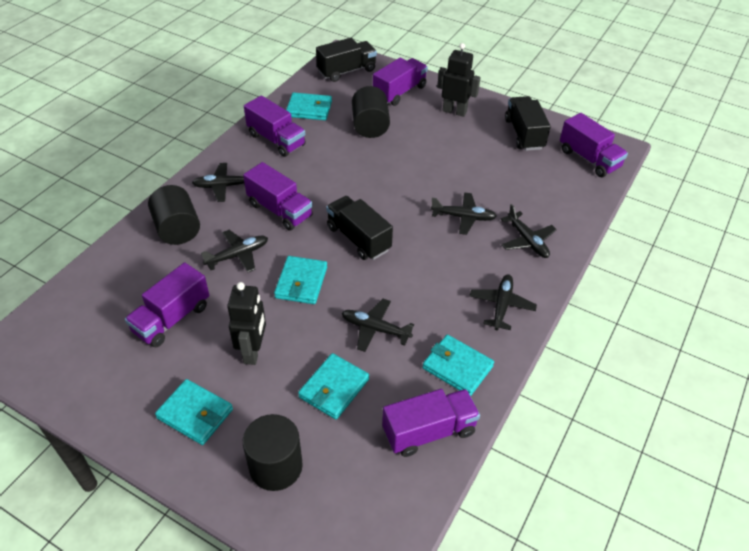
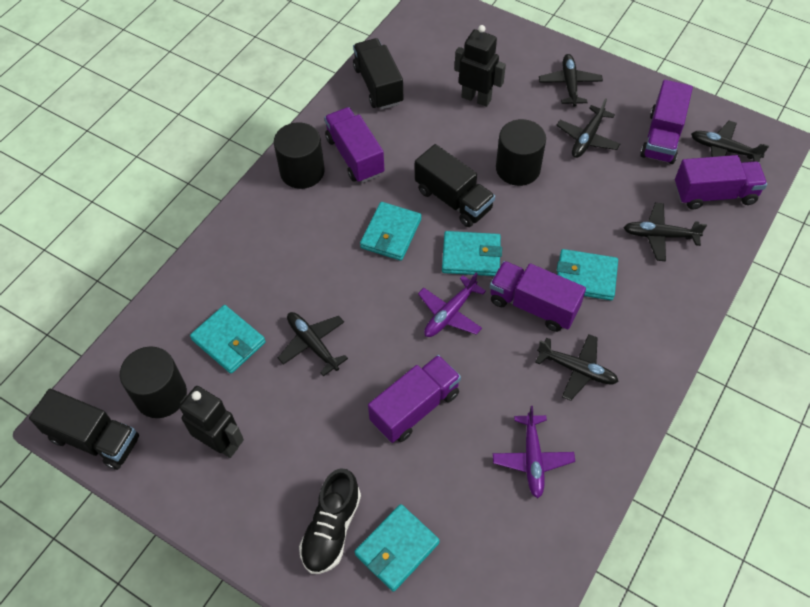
black shoe: 0 -> 1
purple plane: 0 -> 2
purple truck: 6 -> 5

